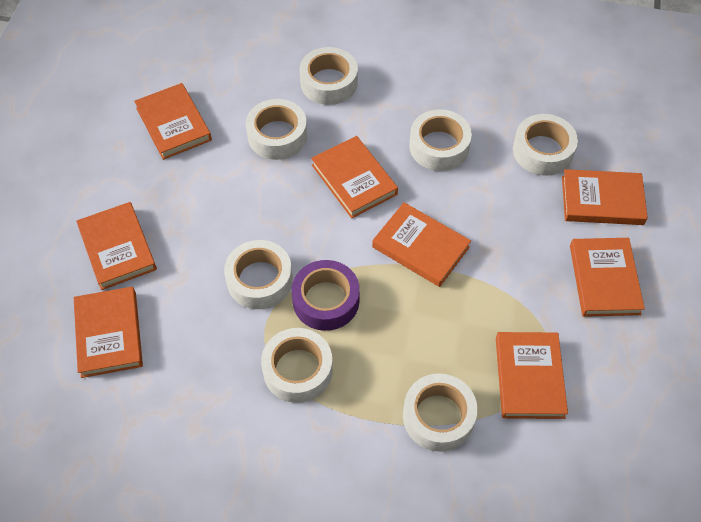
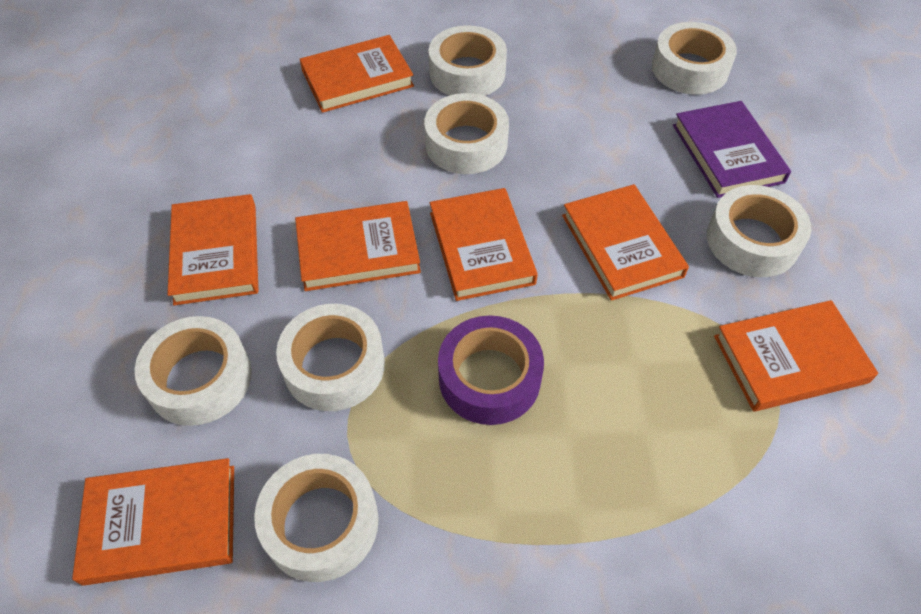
orange book: 8 -> 7
purple book: 0 -> 1

